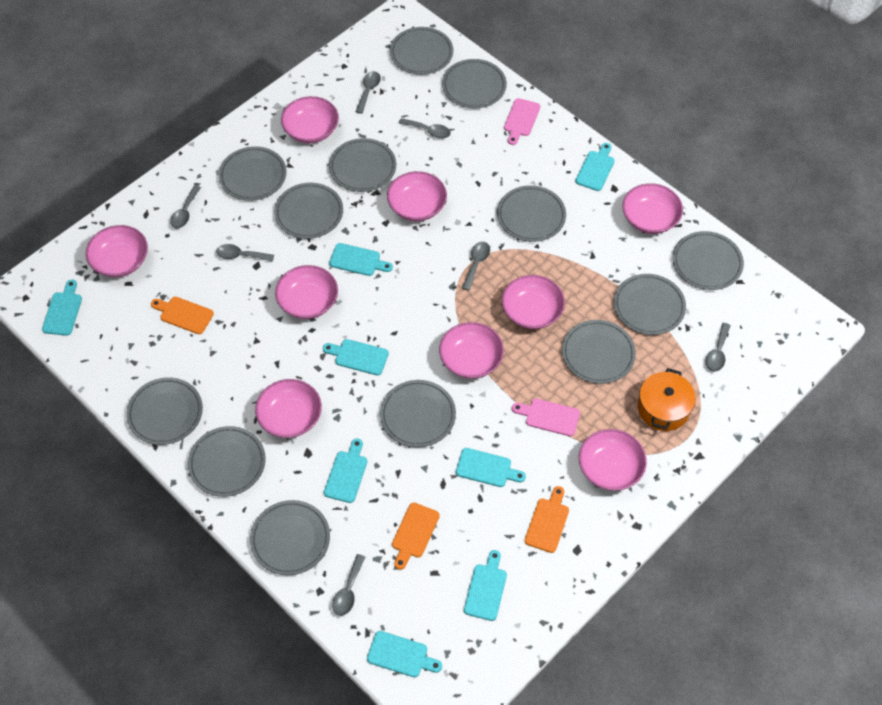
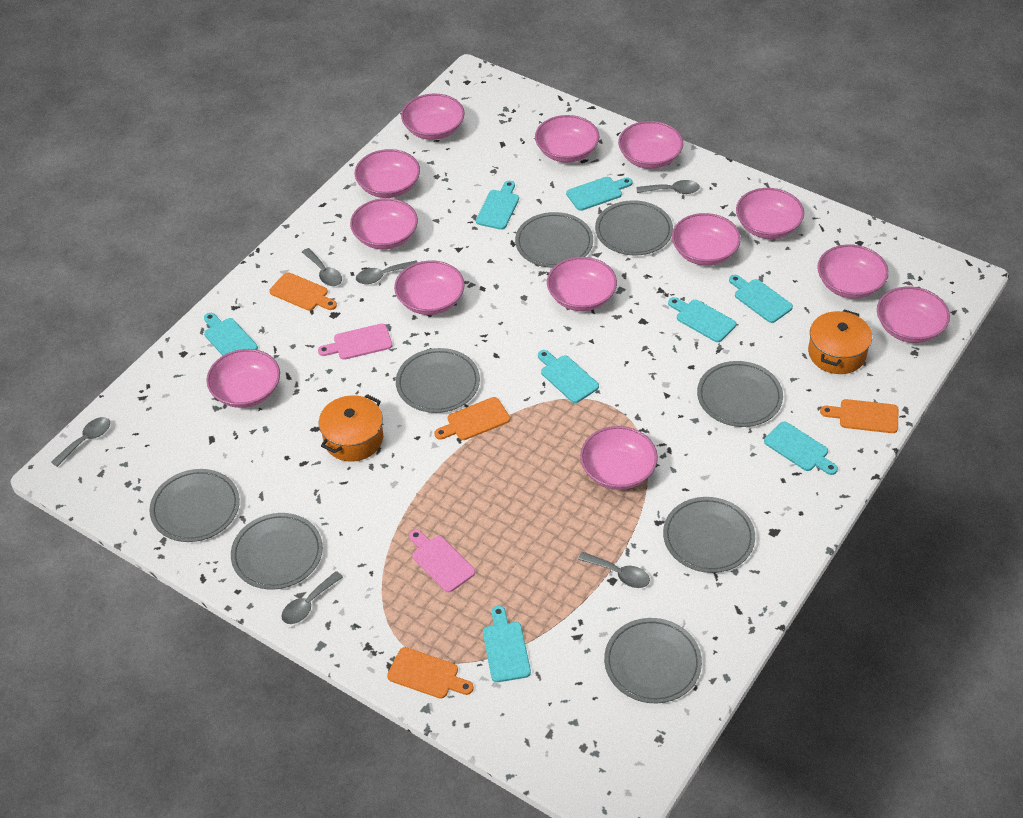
grey plate: 13 -> 8
grey spoon: 7 -> 6
orange cutting board: 3 -> 4
orange pot: 1 -> 2
pink bowl: 9 -> 13

